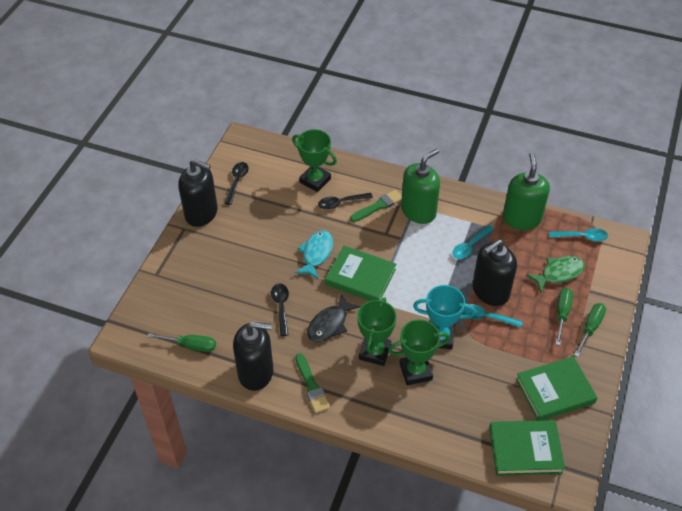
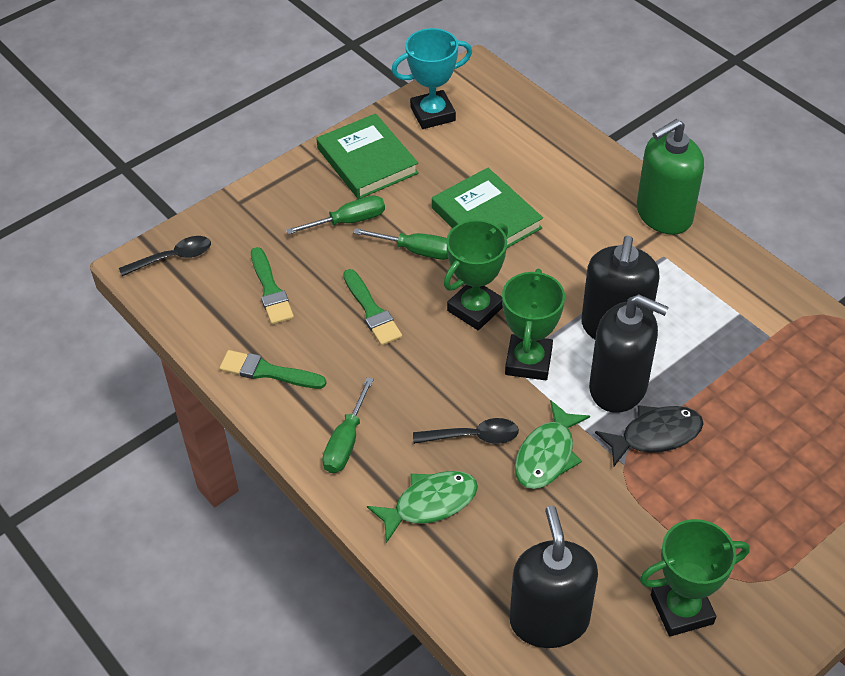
black spoon: 3 -> 2
green book: 3 -> 2
green brush: 2 -> 3
green fish: 1 -> 2
green soap dispenser: 2 -> 1
turquoise fish: 1 -> 0
turquoise spoon: 3 -> 0

